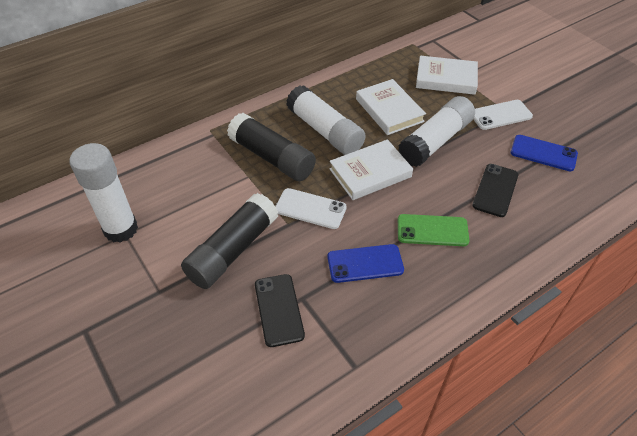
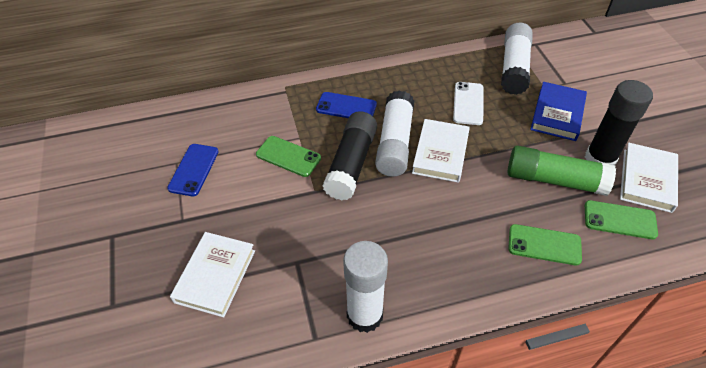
black phone: 2 -> 0
blue book: 0 -> 1
green glue stick: 0 -> 1
green phone: 1 -> 3
white phone: 2 -> 1

